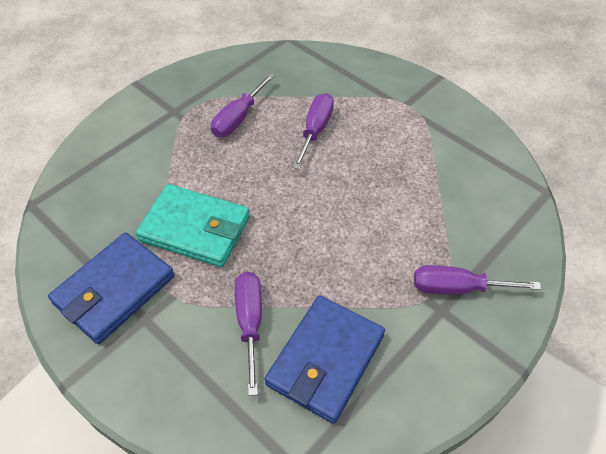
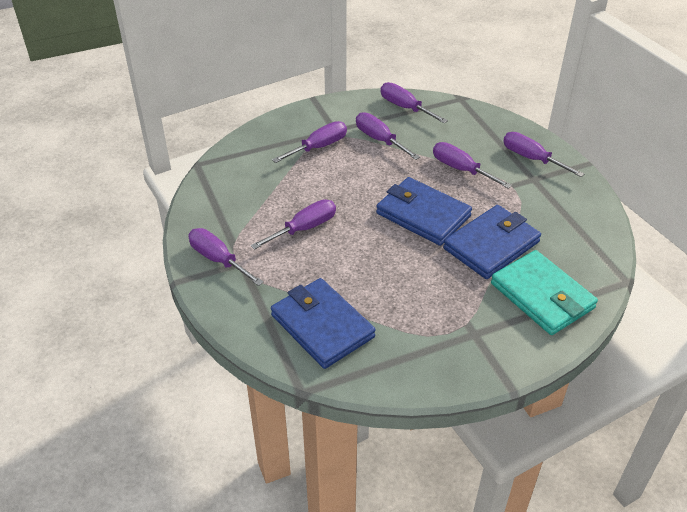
blue wallet: 2 -> 3
purple screwdriver: 4 -> 7

